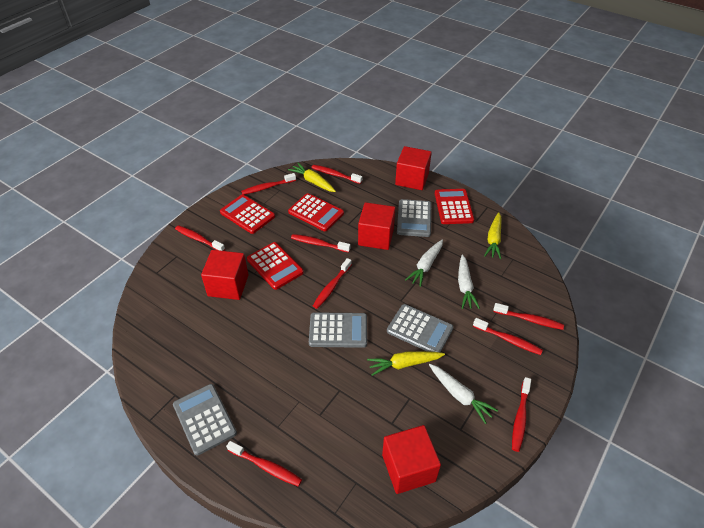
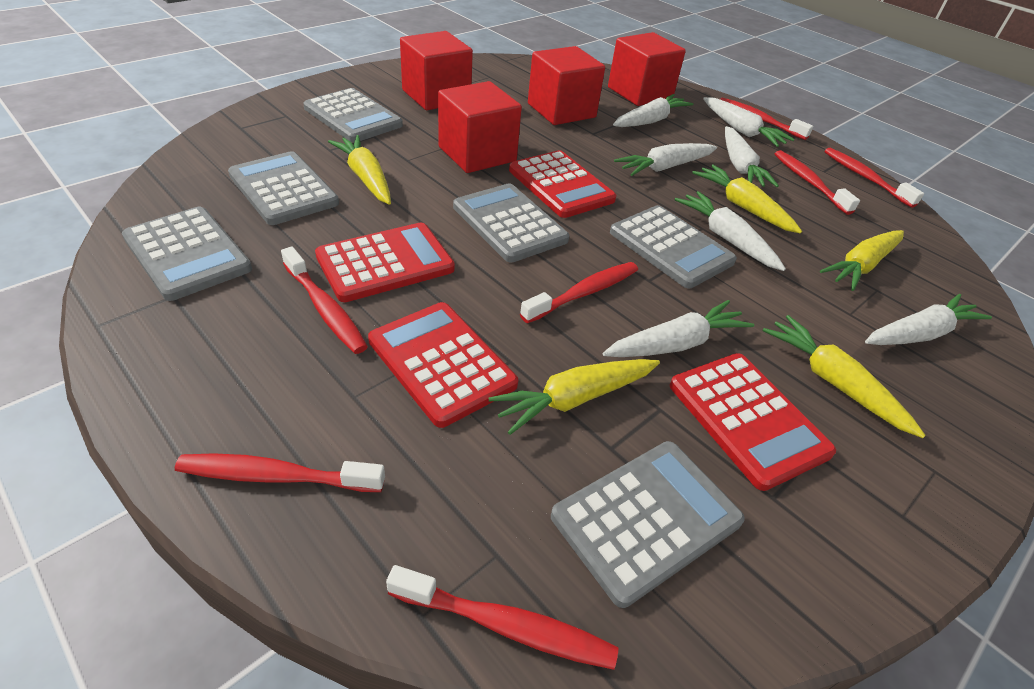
grey calculator: 4 -> 6
red toothbrush: 9 -> 7
white carrot: 3 -> 7
yellow carrot: 3 -> 5

